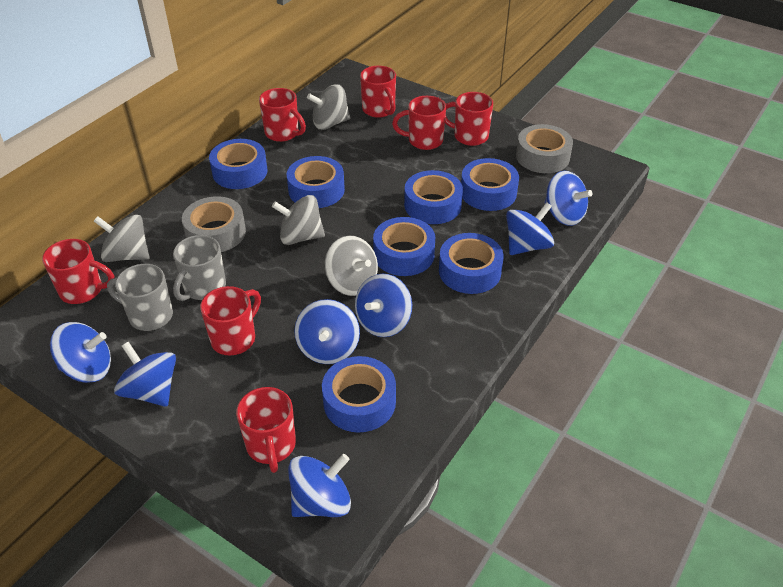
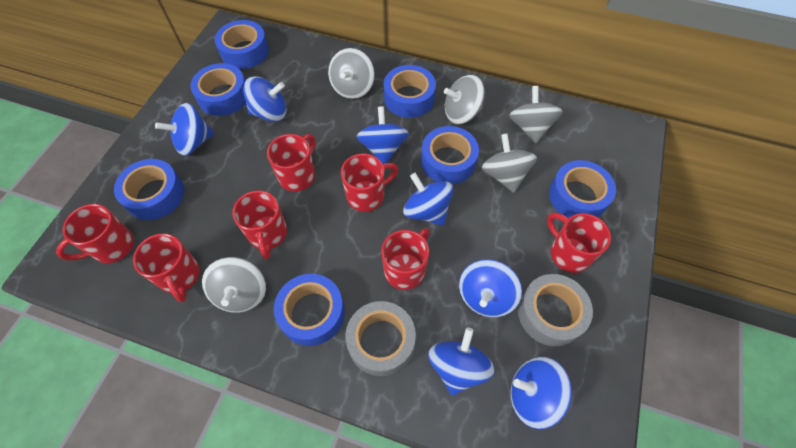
grey mug: 2 -> 0
grey spinning top: 4 -> 5

